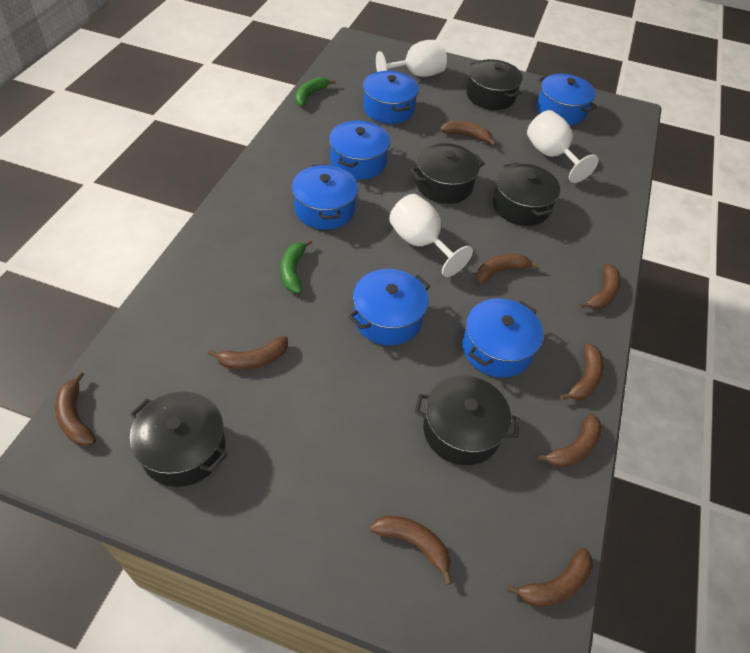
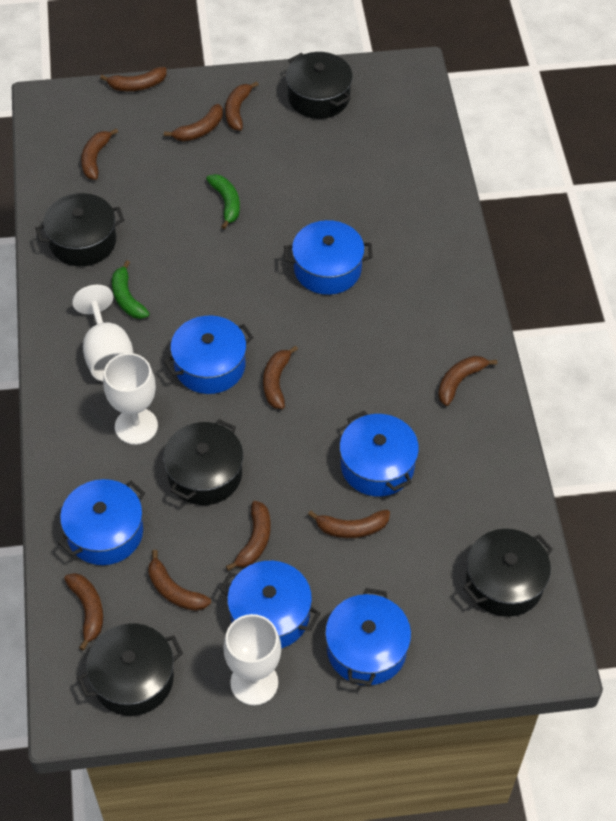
brown banana: 9 -> 10

